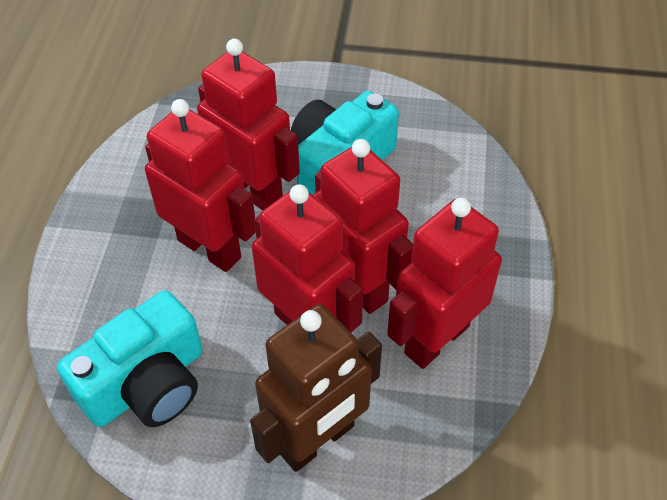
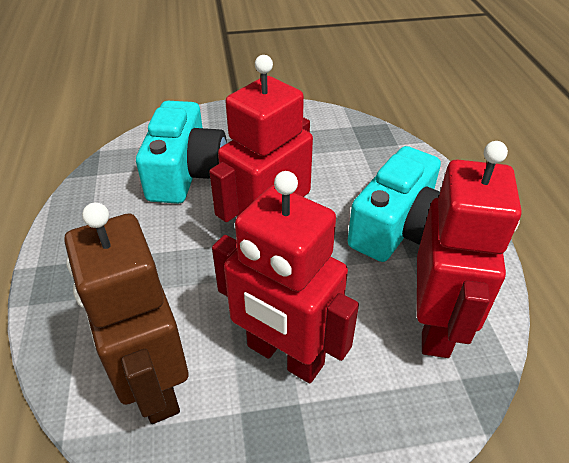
red robot: 5 -> 3

